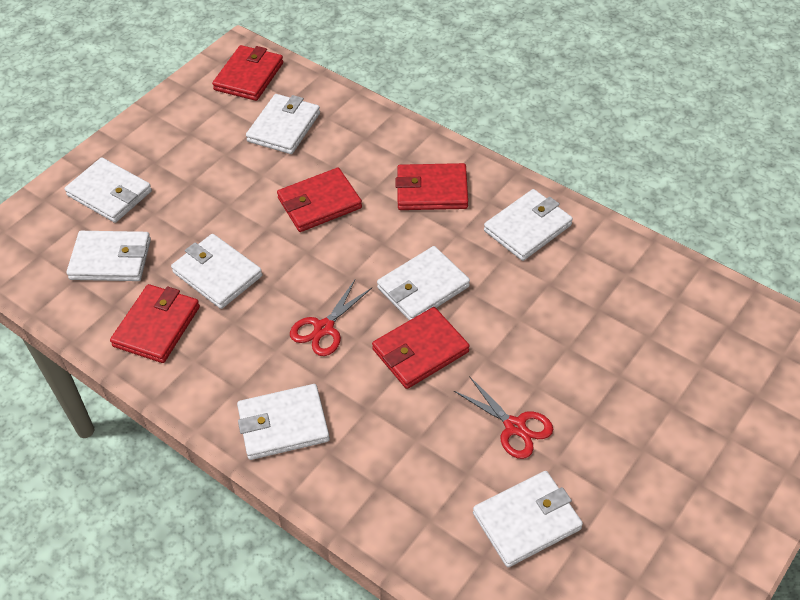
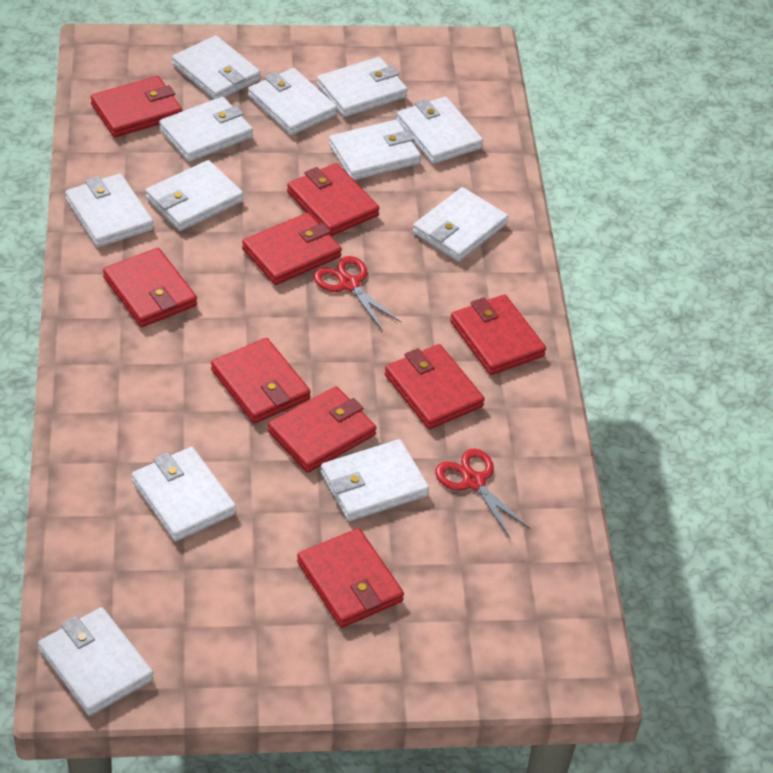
red wallet: 5 -> 9
white wallet: 8 -> 12

